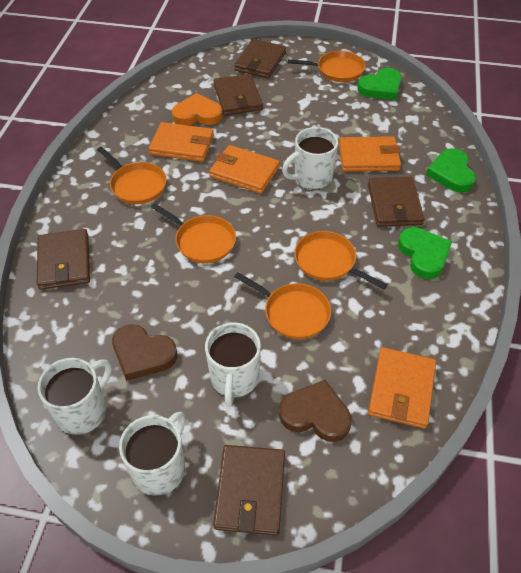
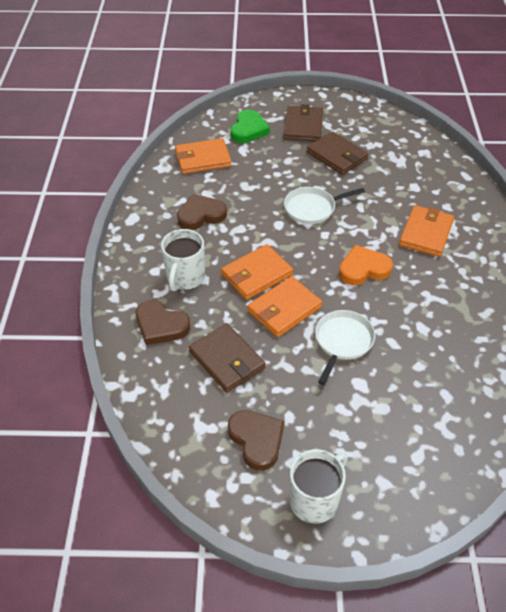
brown heart: 2 -> 3
brown wallet: 5 -> 3
green heart: 3 -> 1
orange pan: 5 -> 0
white mug: 4 -> 2
white pan: 0 -> 2

